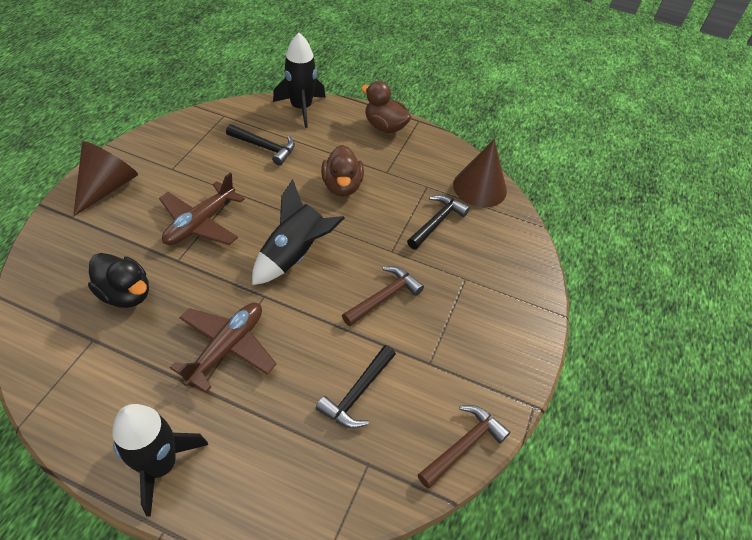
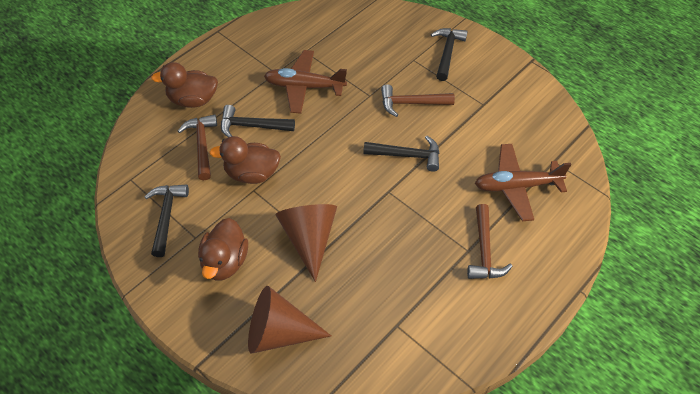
black duck: 1 -> 0
black hammer: 3 -> 4
black rocket: 3 -> 0
brown duck: 2 -> 3
brown hammer: 2 -> 3

